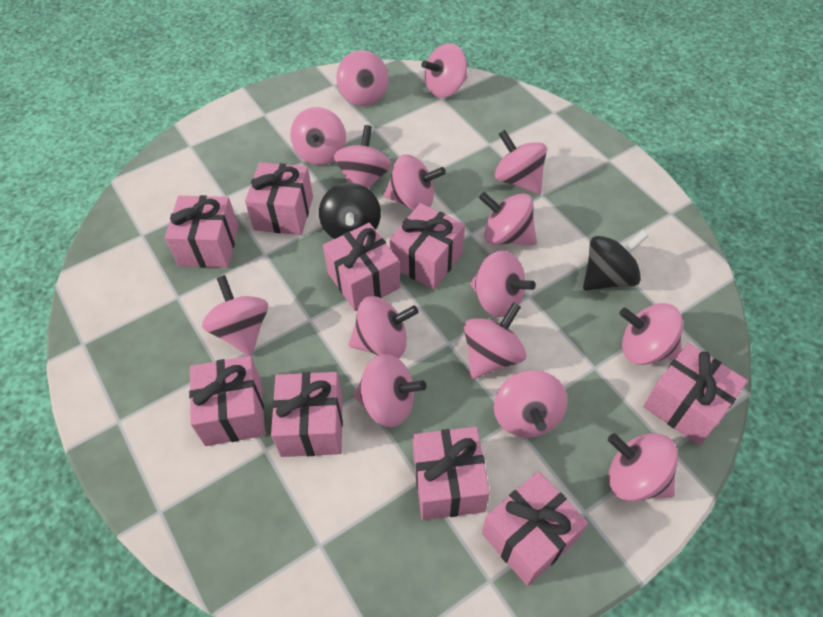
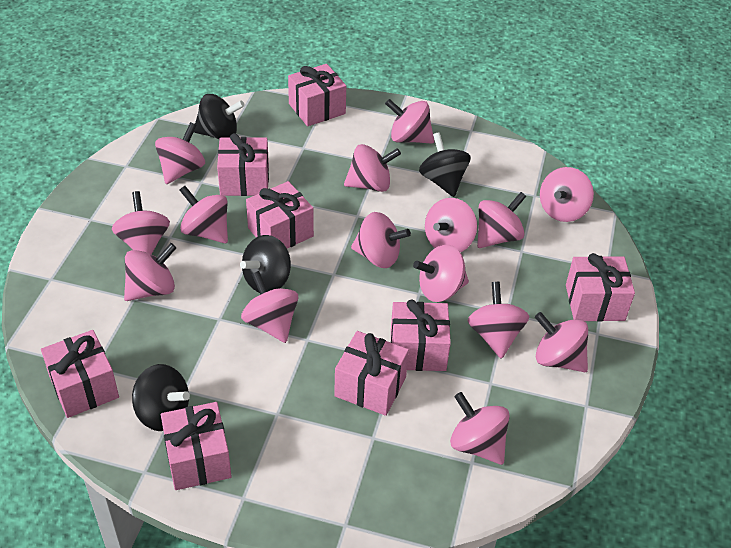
black spinning top: 2 -> 4
pink gift: 9 -> 8

